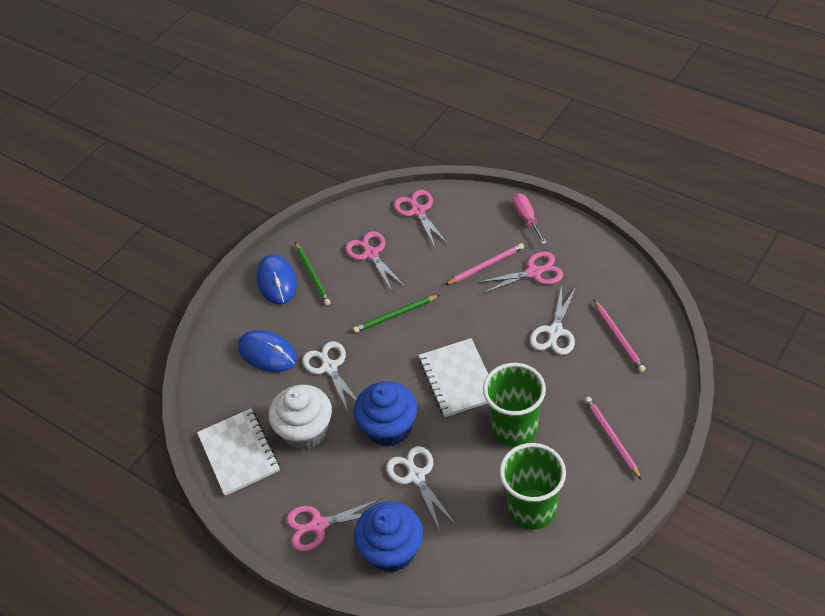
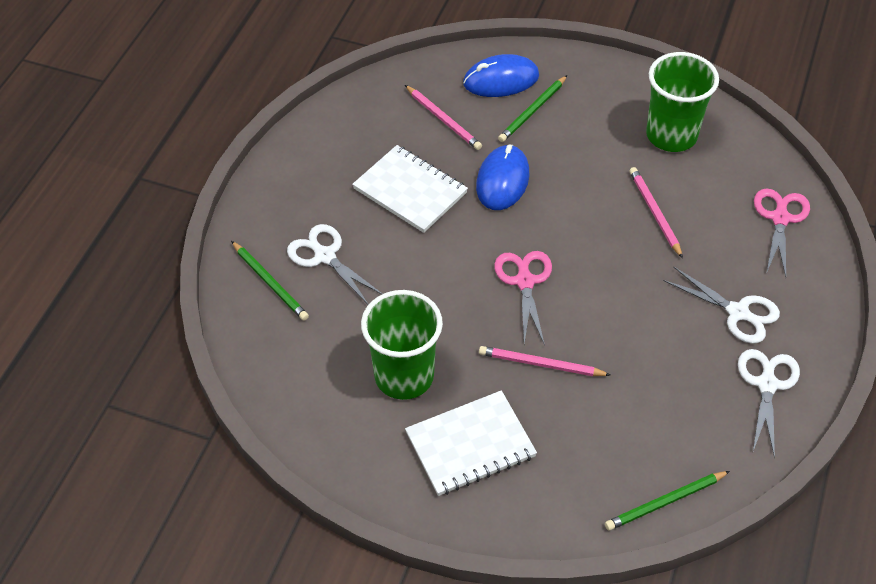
blue cupcake: 2 -> 0
green pencil: 2 -> 3
pink scissors: 4 -> 2
pink screwdriver: 1 -> 0
white cupcake: 1 -> 0

